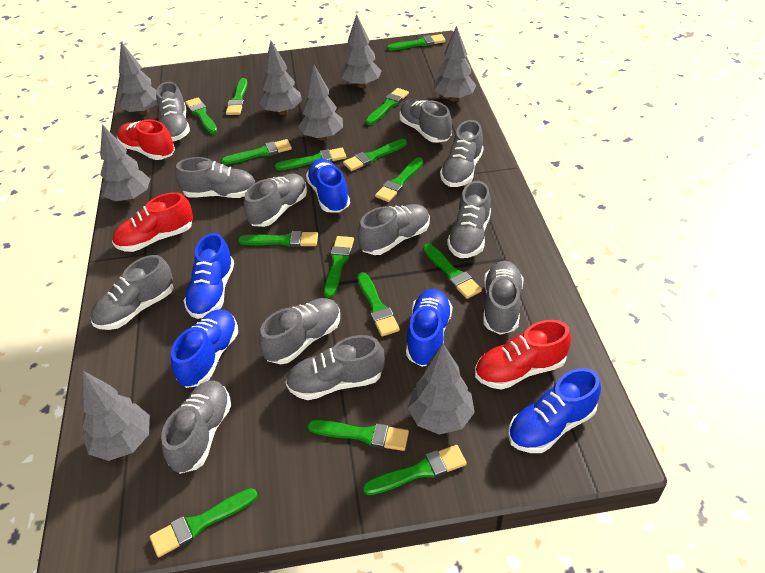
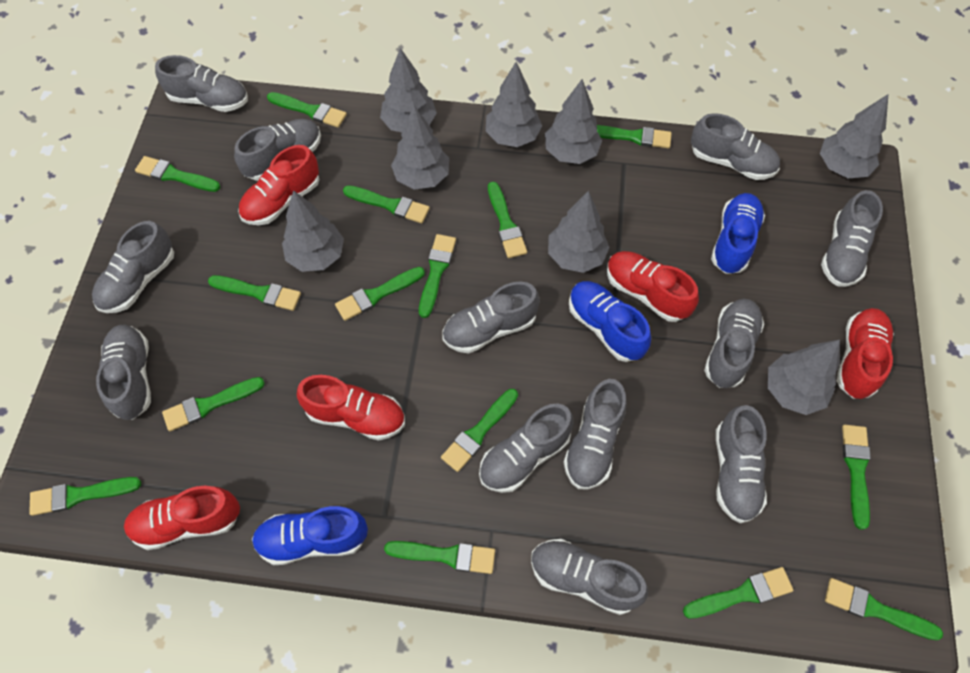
blue shoe: 5 -> 3
red shoe: 3 -> 5

